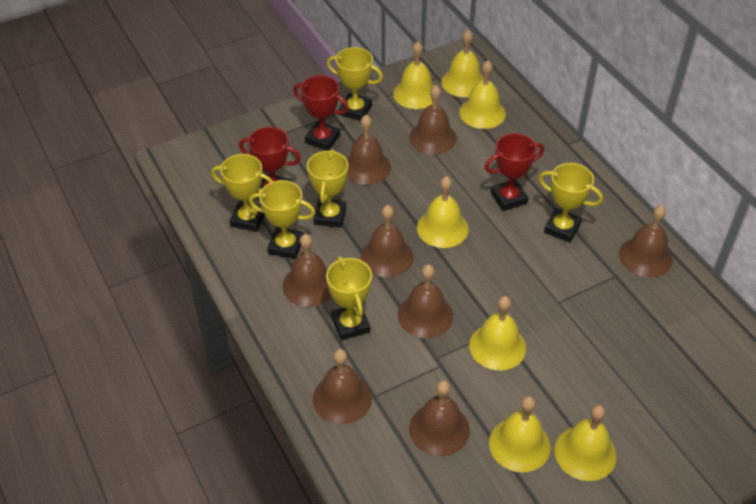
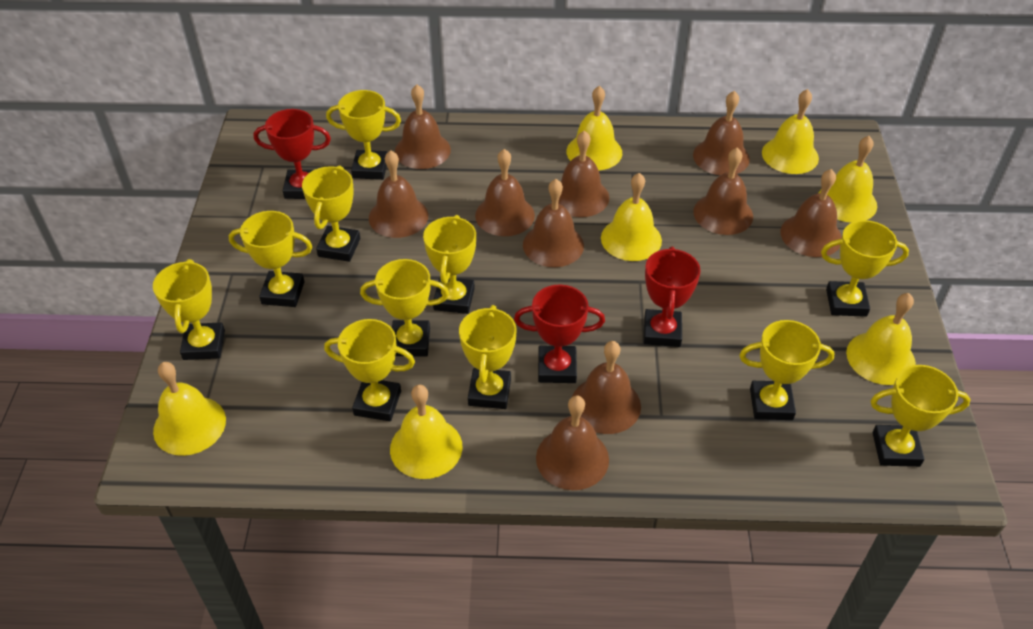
brown bell: 8 -> 10
yellow trophy: 6 -> 11

